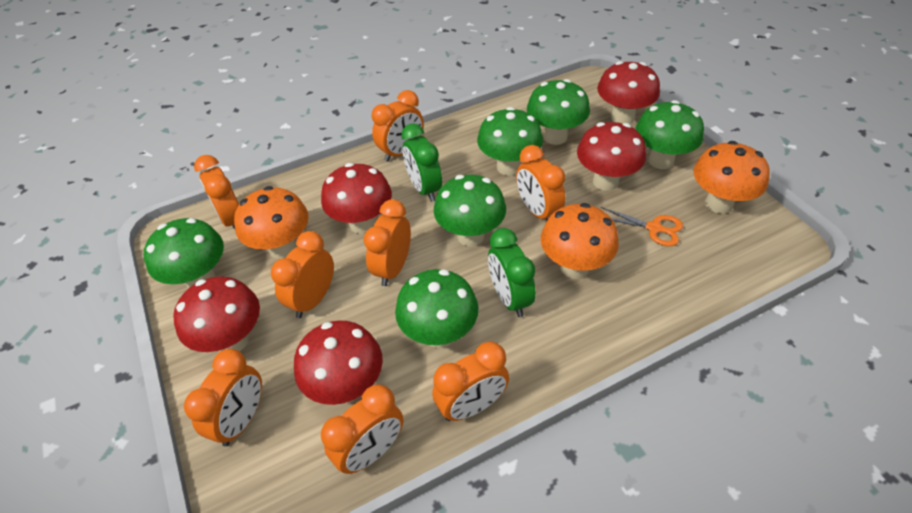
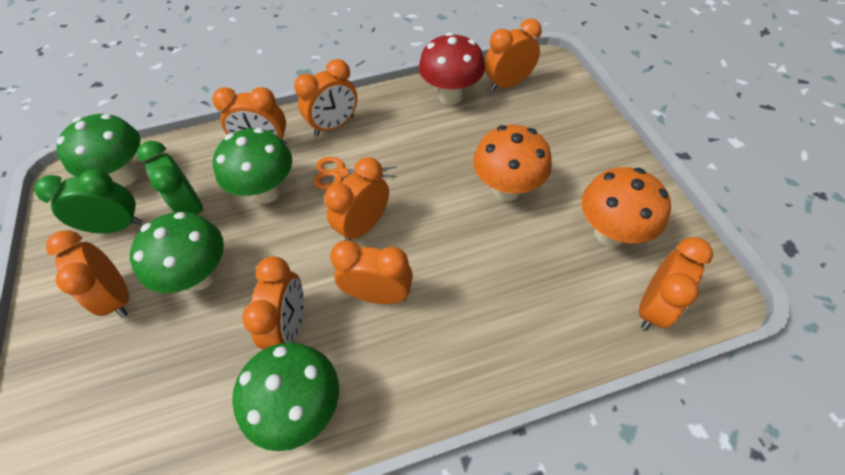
green mushroom: 6 -> 4
orange mushroom: 3 -> 2
red mushroom: 5 -> 1

